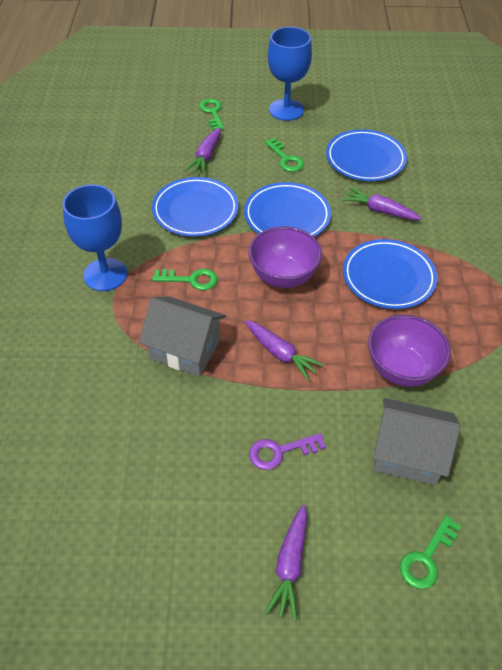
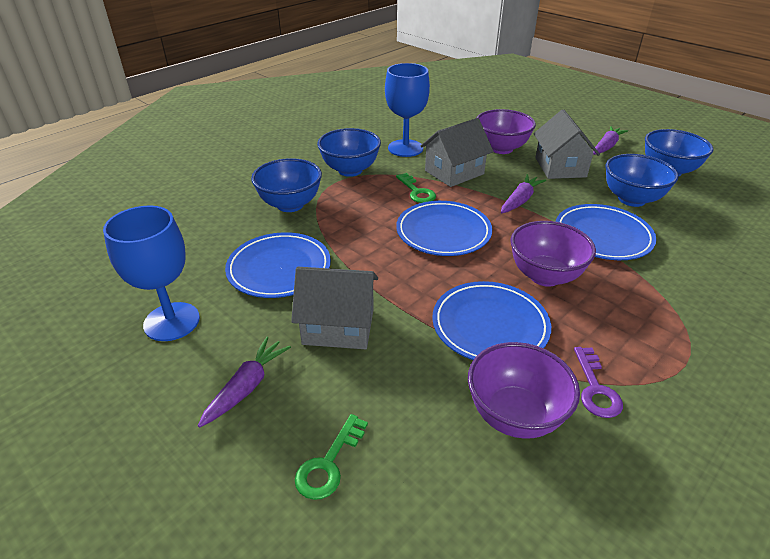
blue bowl: 0 -> 4
green key: 4 -> 2
grey house: 2 -> 3
purple bowl: 2 -> 3
purple carrot: 4 -> 3

